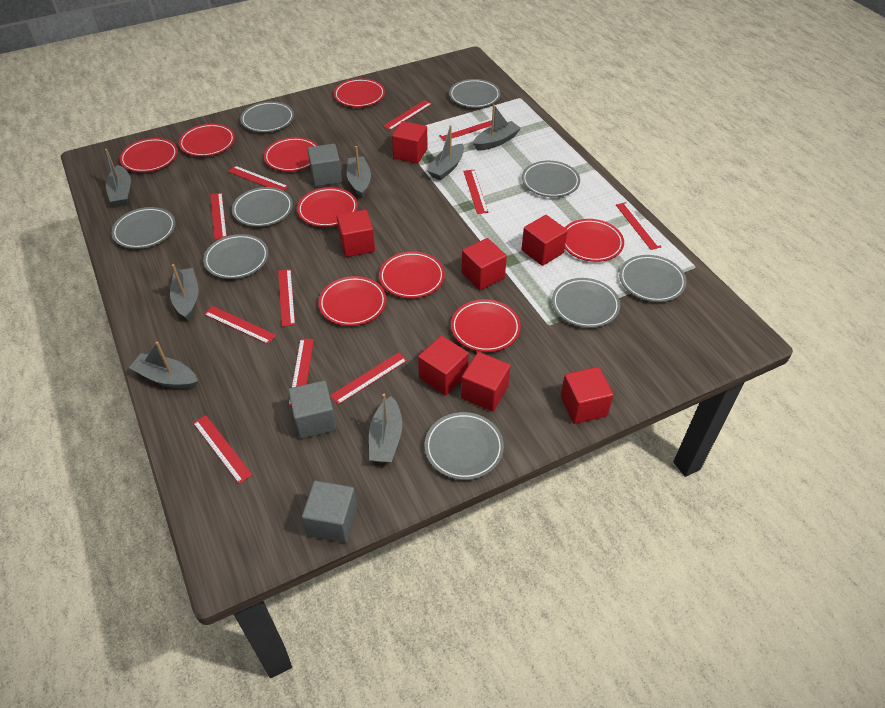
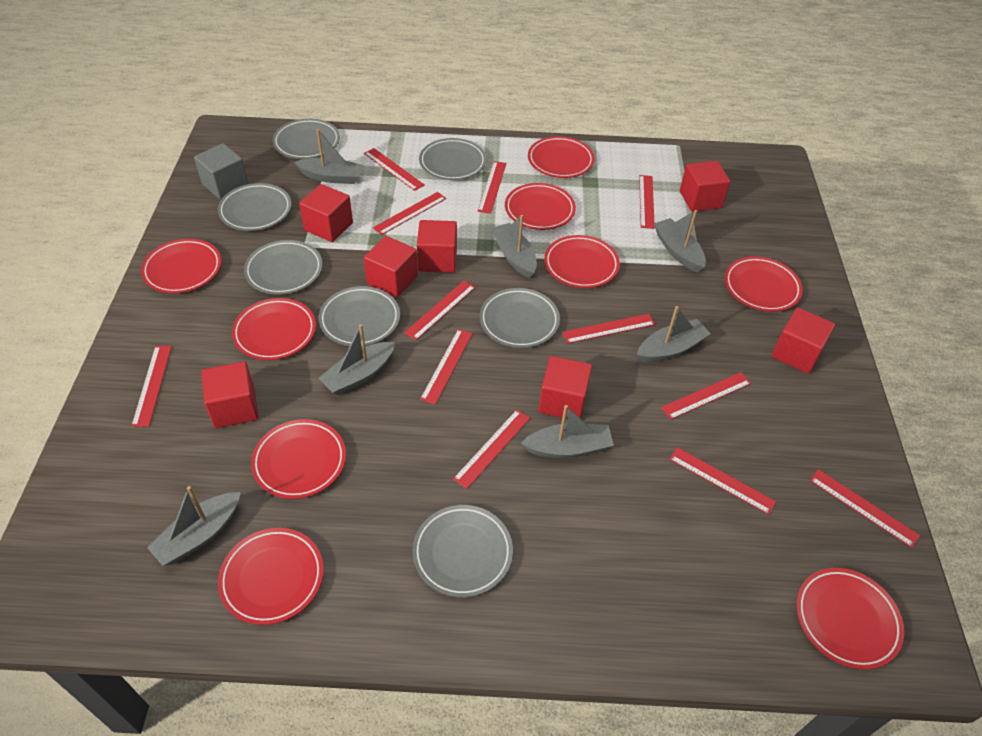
grey cube: 3 -> 1
grey plate: 9 -> 7
red ruler: 11 -> 12

